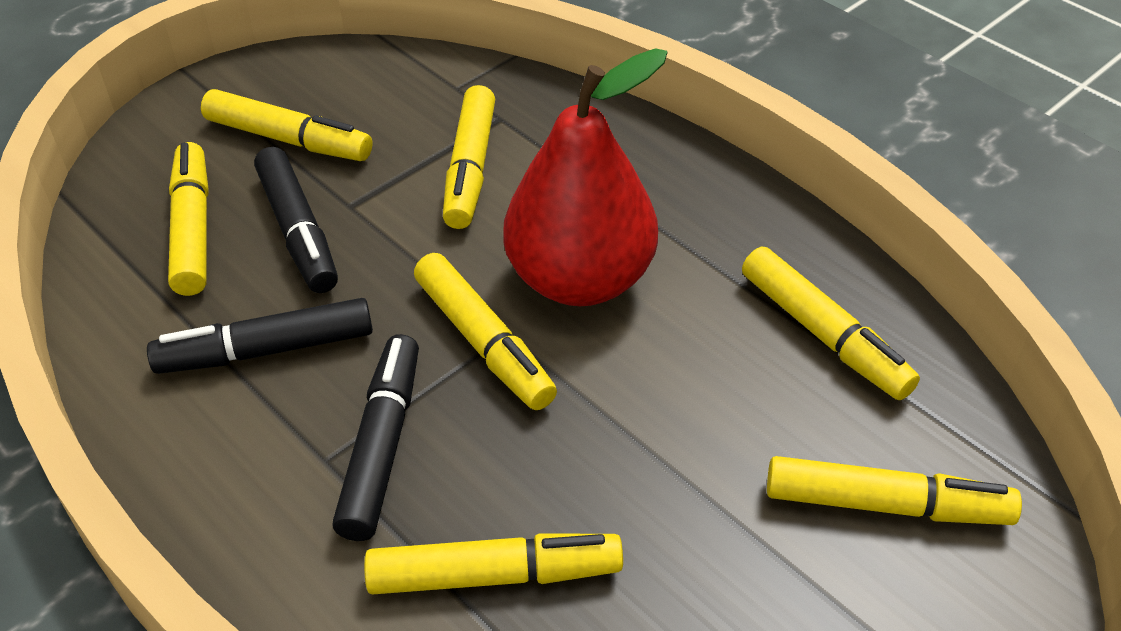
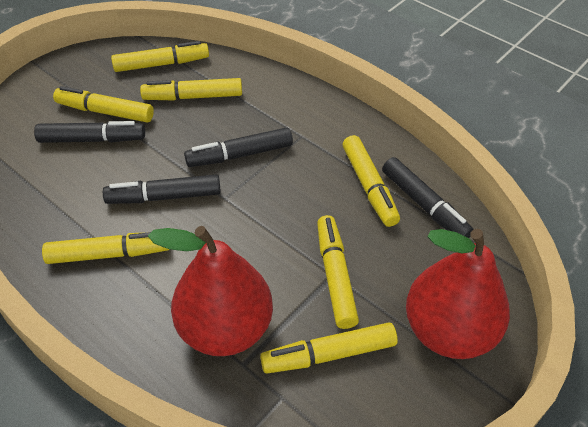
black marker: 3 -> 4
red pear: 1 -> 2

